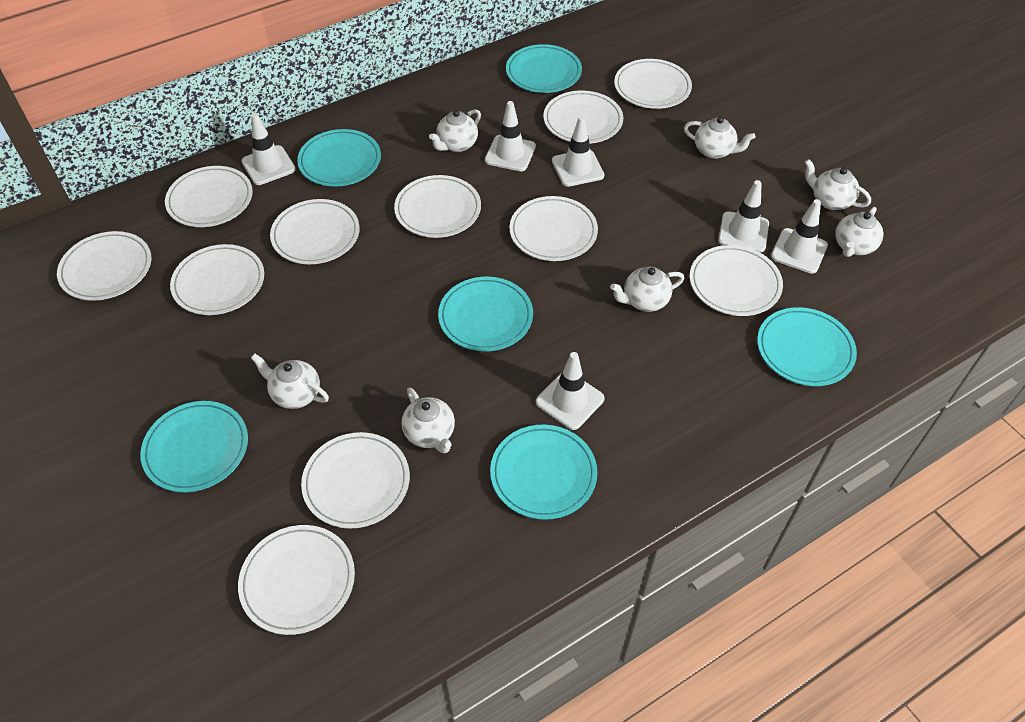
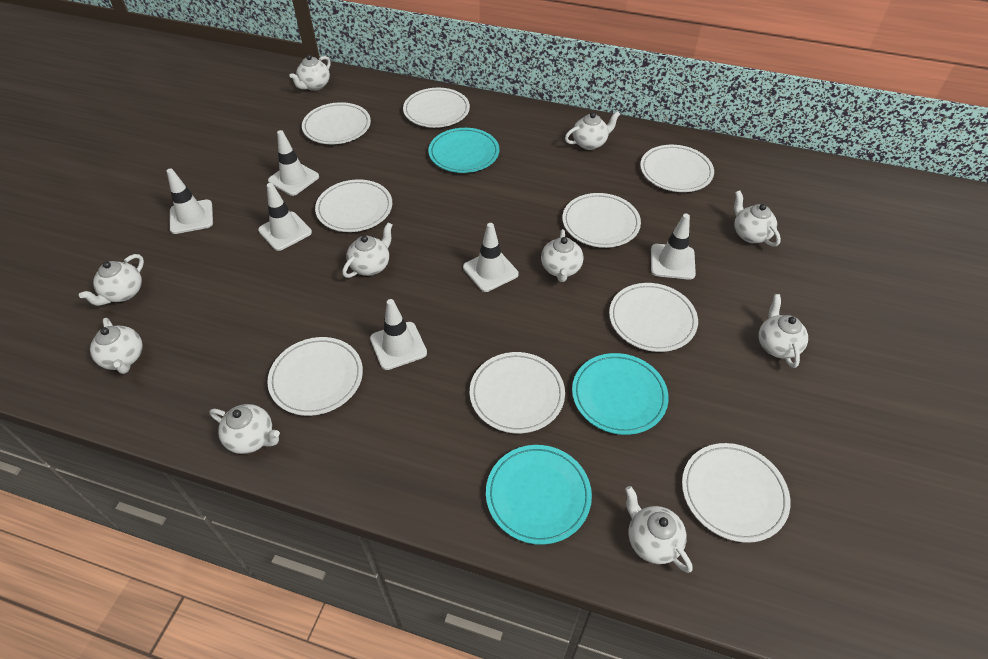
turquoise plate: 6 -> 3
white plate: 11 -> 9
white teapot: 7 -> 10

